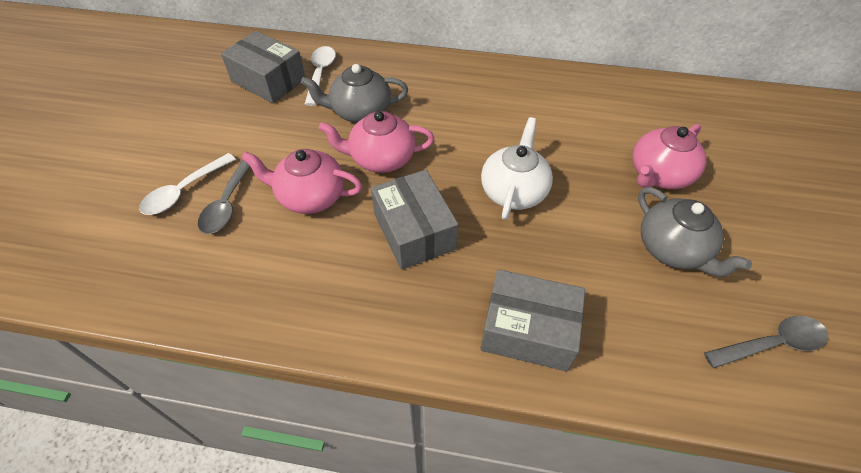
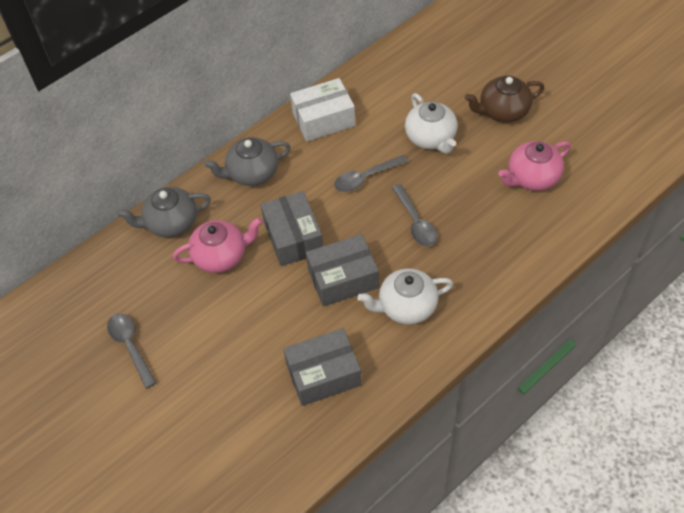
brown teapot: 0 -> 1
grey spoon: 2 -> 3
pink teapot: 3 -> 2
white box: 0 -> 1
white spoon: 2 -> 0
white teapot: 1 -> 2

